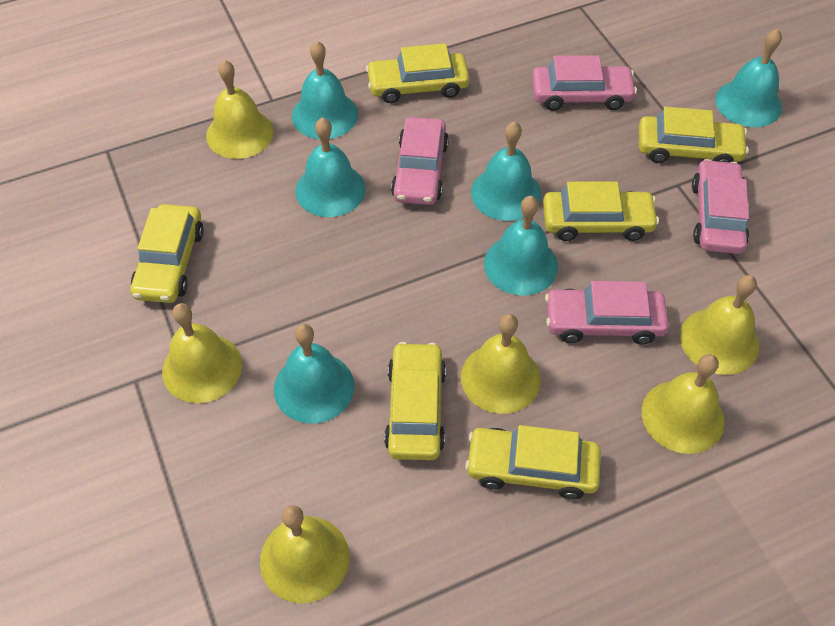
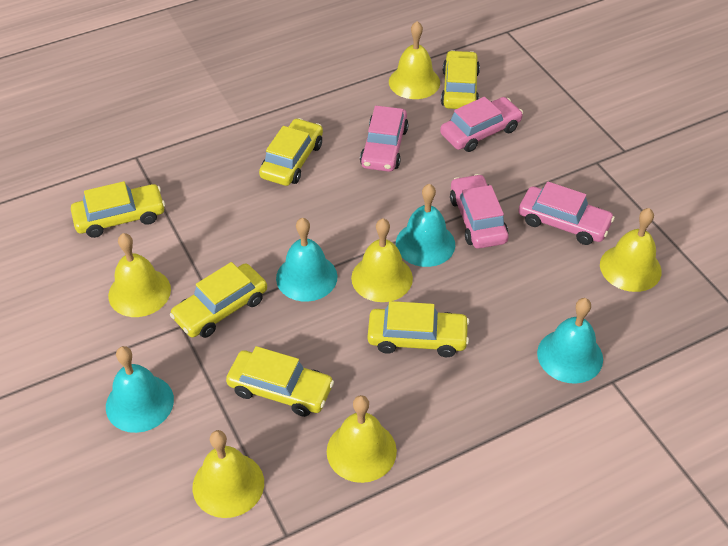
turquoise bell: 6 -> 4

